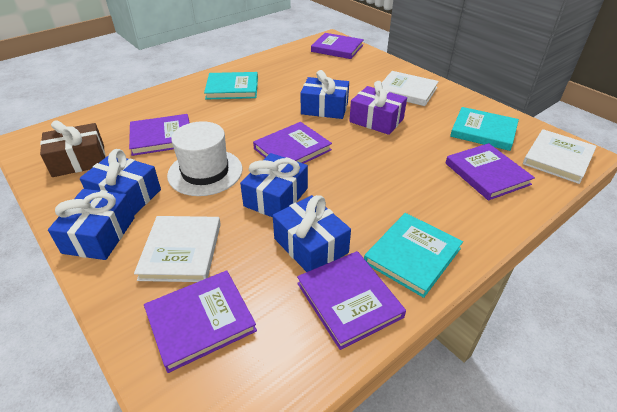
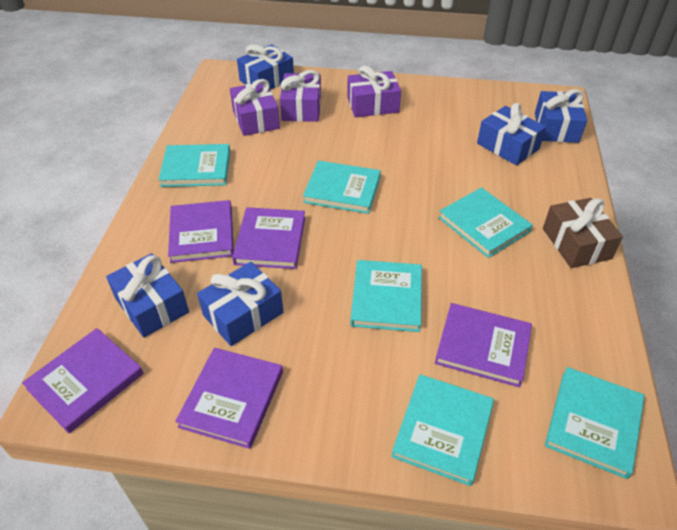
purple book: 6 -> 5
purple gift: 1 -> 3
turquoise book: 3 -> 6
white book: 3 -> 0
white hat: 1 -> 0

